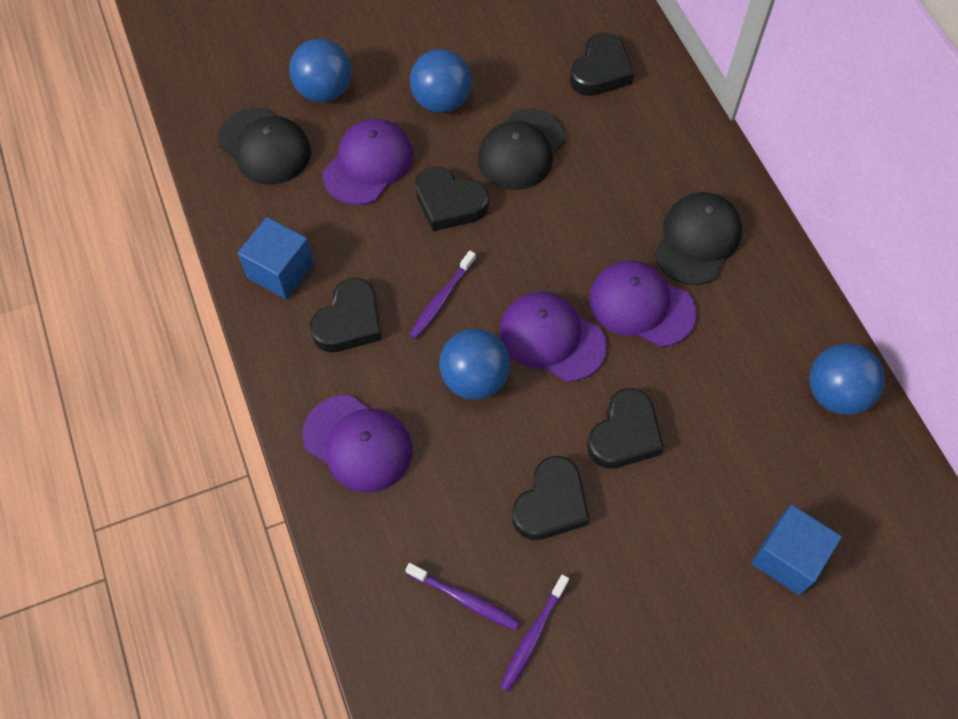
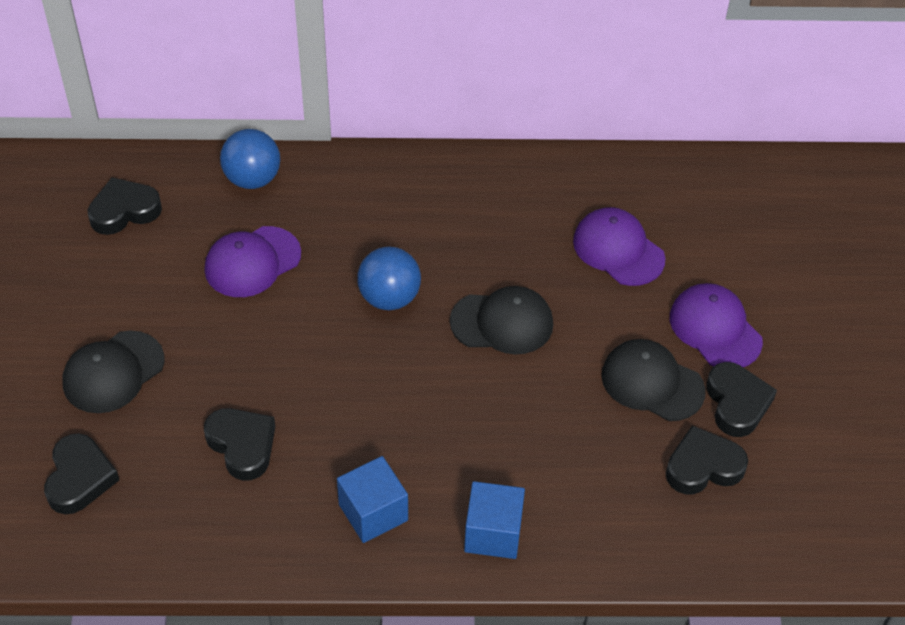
blue ball: 4 -> 2
purple cap: 4 -> 3
purple toothbrush: 3 -> 0

